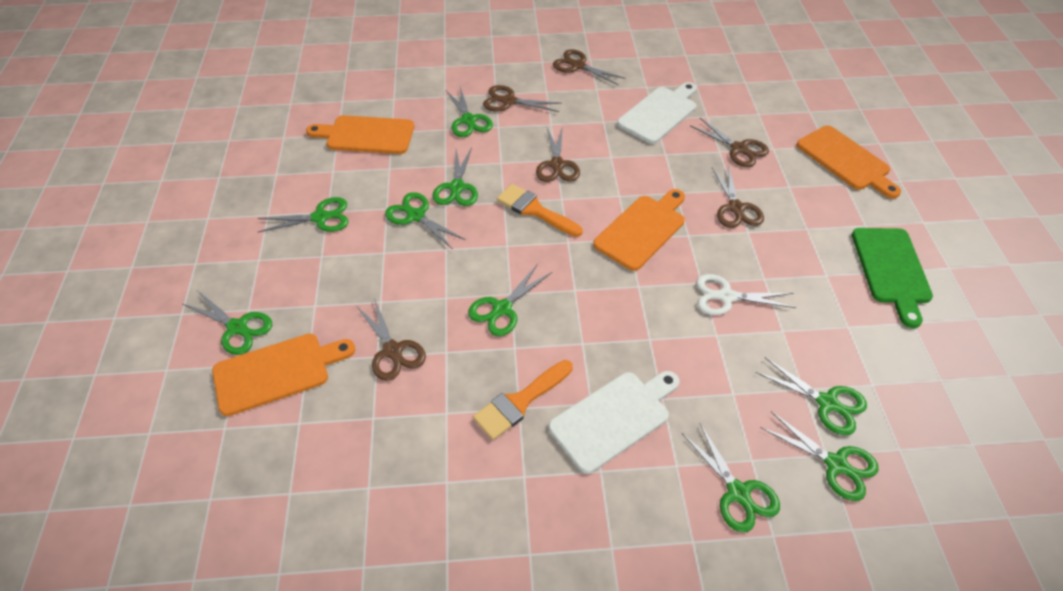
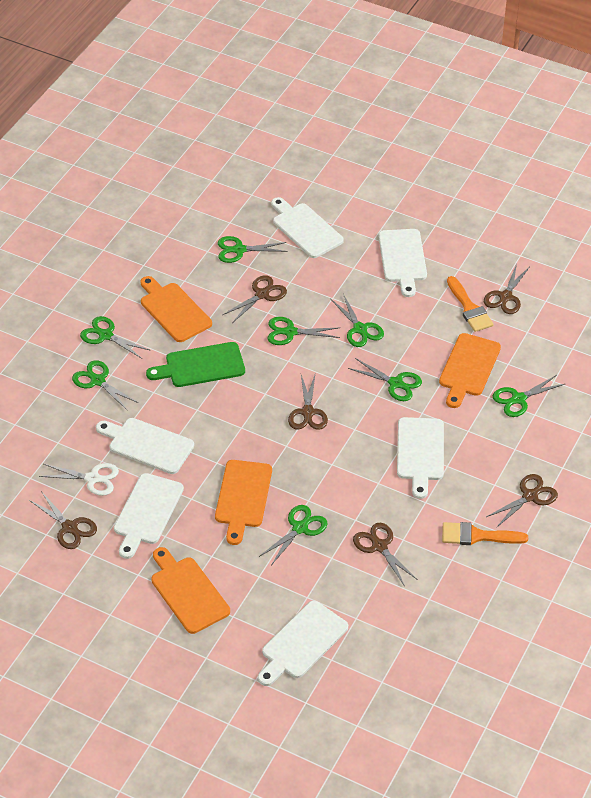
green scissors: 9 -> 8
white cutting board: 2 -> 6

